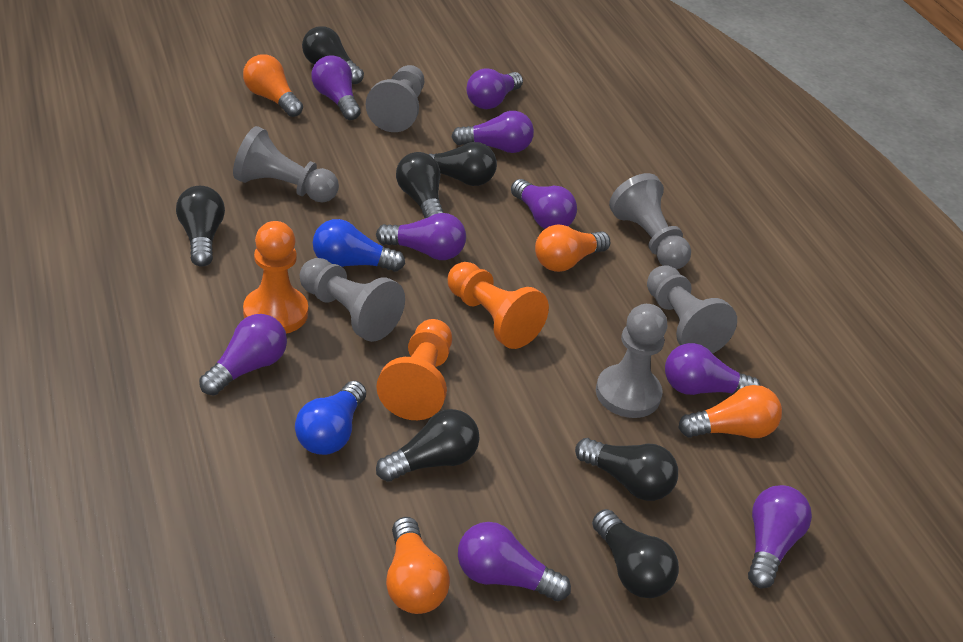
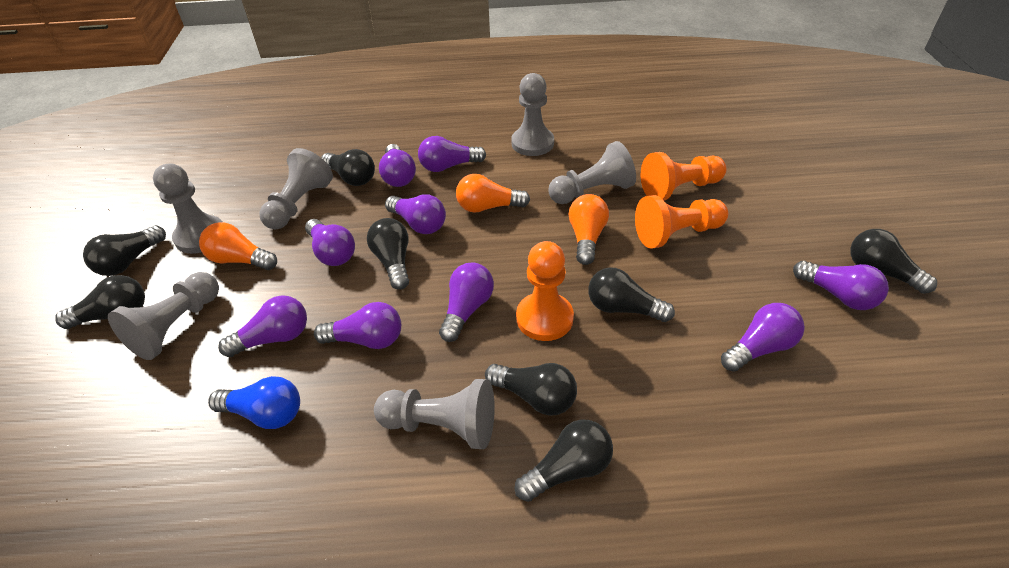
black light bulb: 7 -> 8
blue light bulb: 2 -> 1
orange light bulb: 4 -> 3

